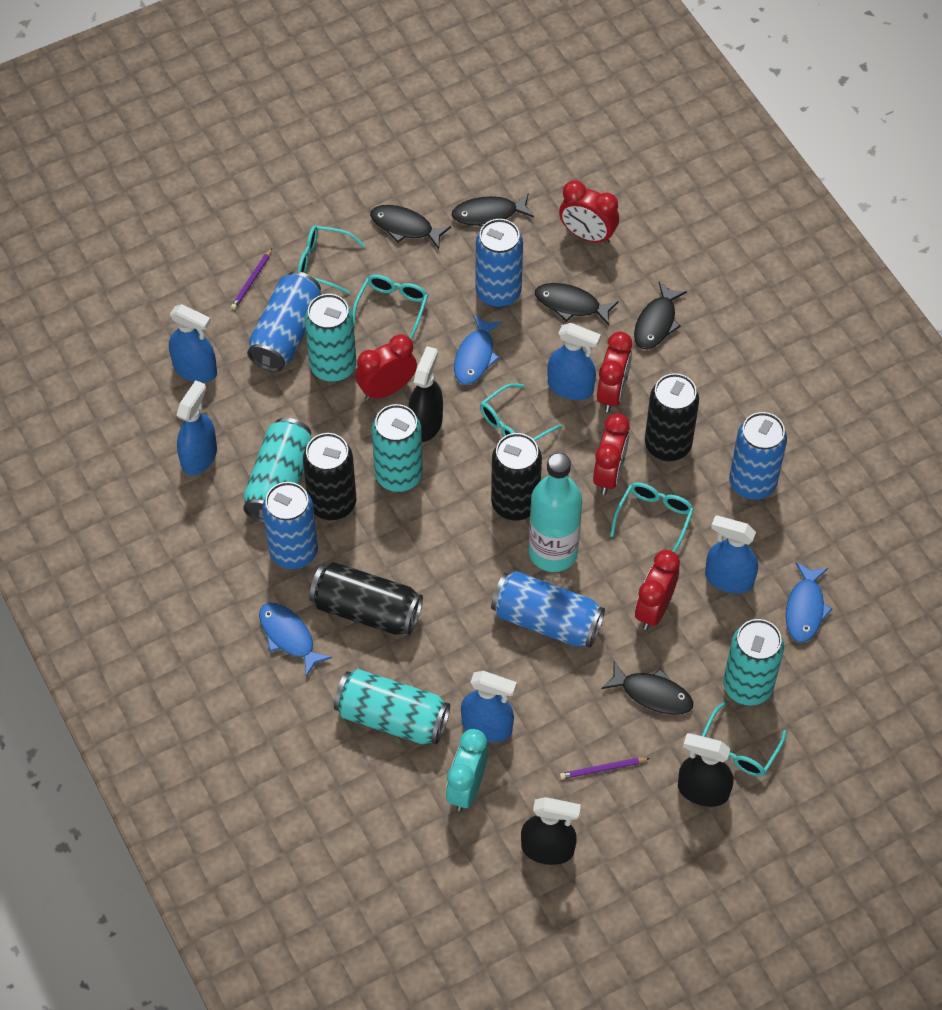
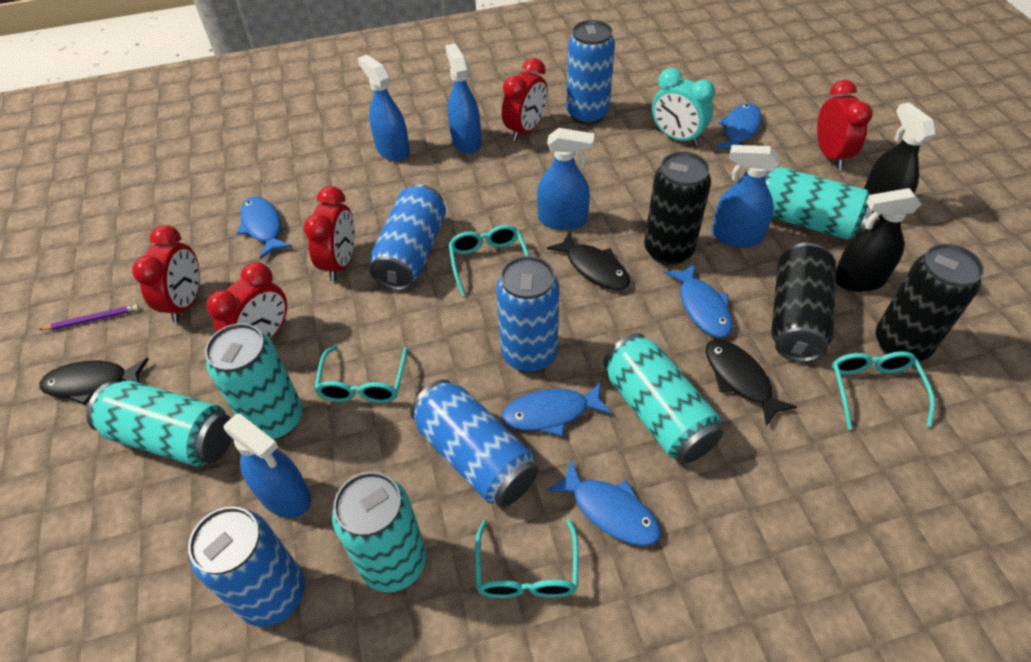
black can: 4 -> 3
black fish: 5 -> 3
black spray bottle: 3 -> 2
blue fish: 3 -> 5
purple pencil: 2 -> 1
turquoise bottle: 1 -> 0
turquoise glasses: 5 -> 4

